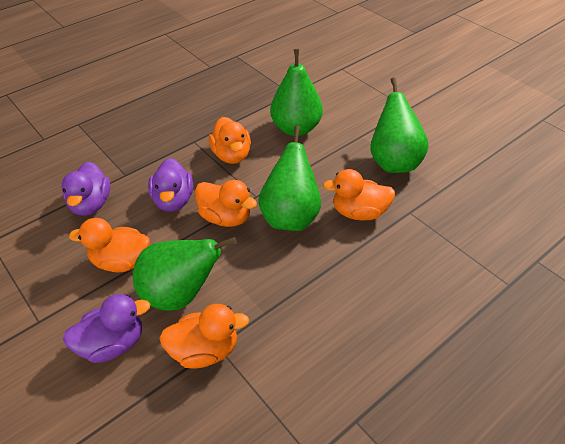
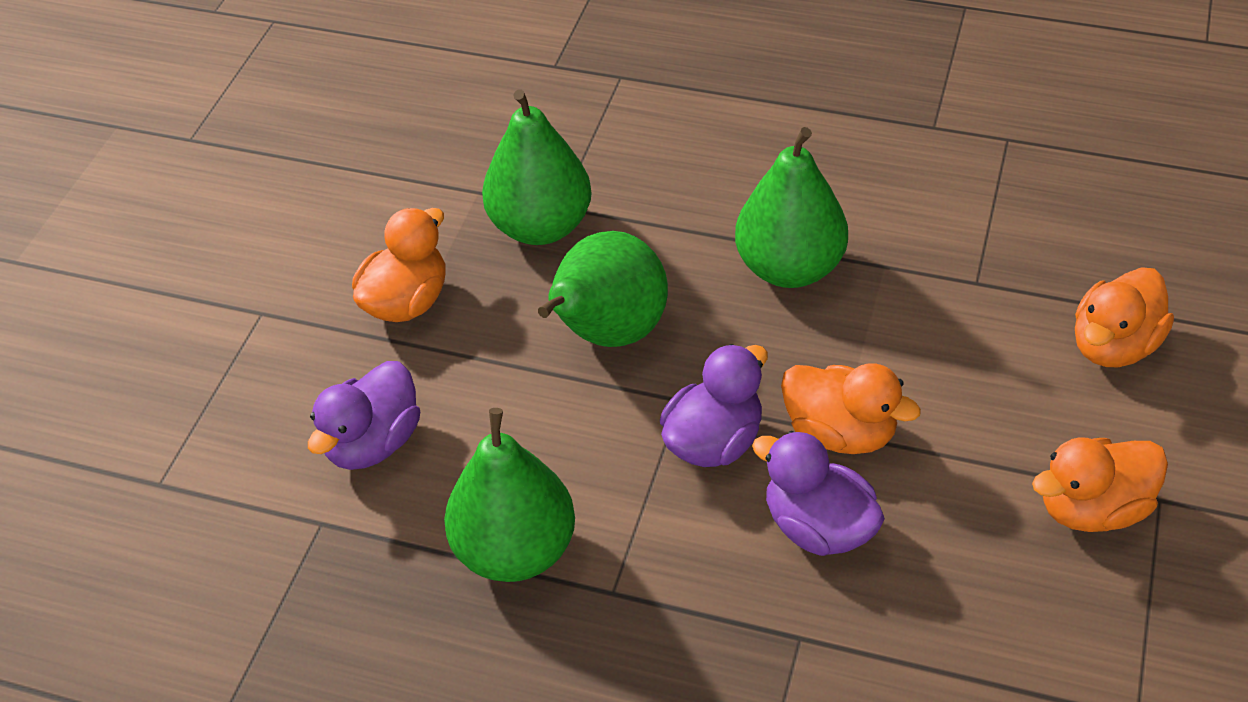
orange duck: 5 -> 4

